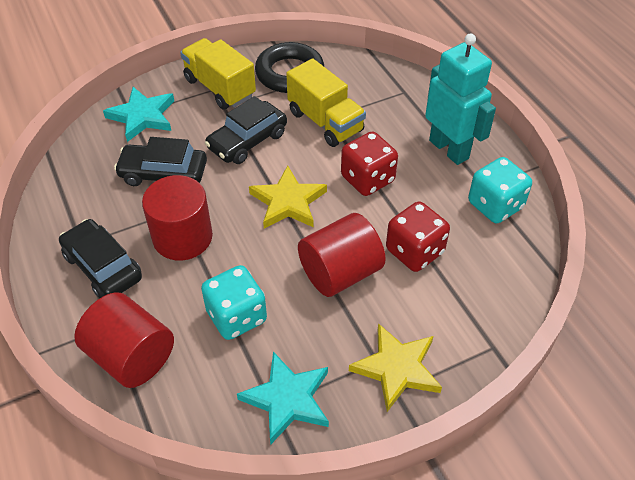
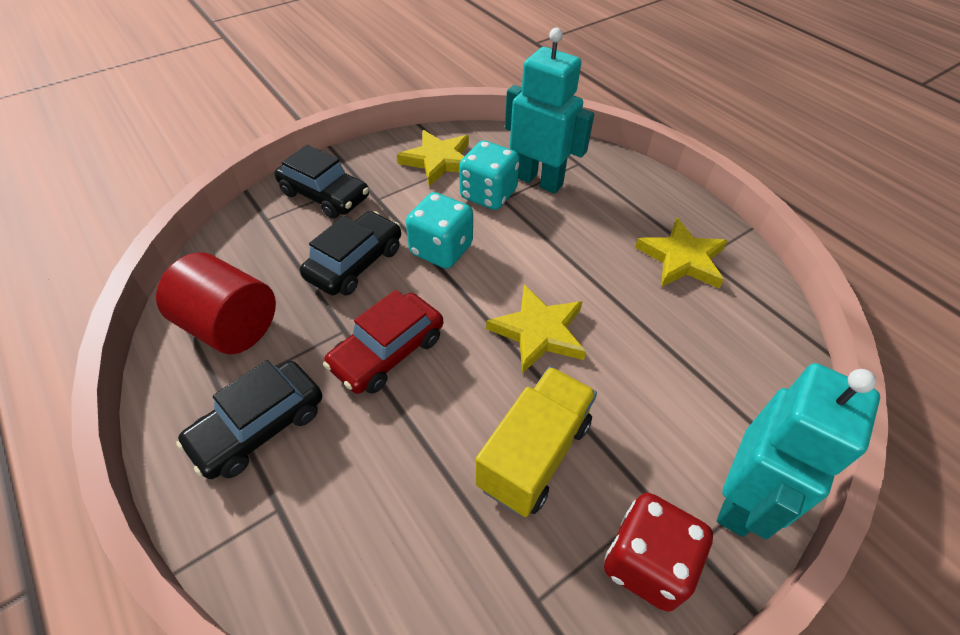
black ring: 1 -> 0
red car: 0 -> 1
red cylinder: 3 -> 1
red dice: 2 -> 1
turquoise robot: 1 -> 2
turquoise star: 2 -> 0
yellow star: 2 -> 3
yellow truck: 2 -> 1

